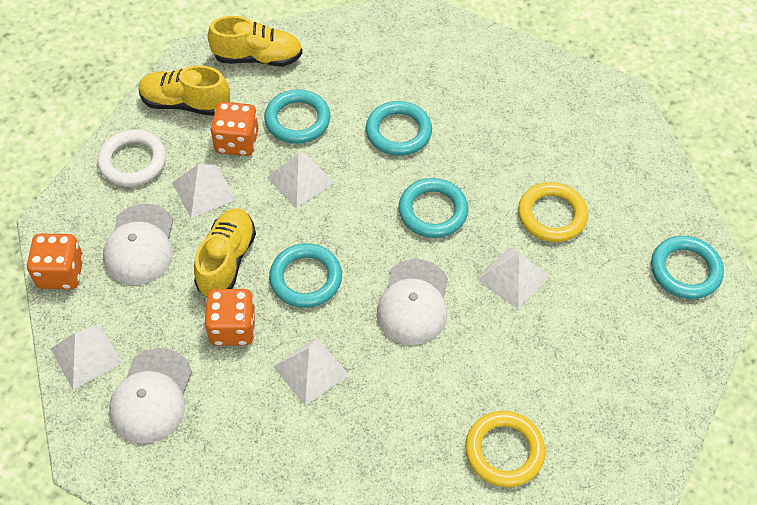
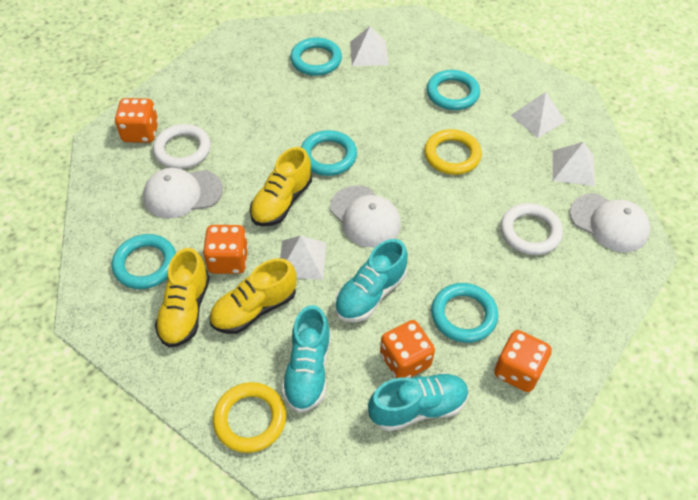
orange dice: 3 -> 4
turquoise shoe: 0 -> 3
white pyramid: 5 -> 4
white ring: 1 -> 2

